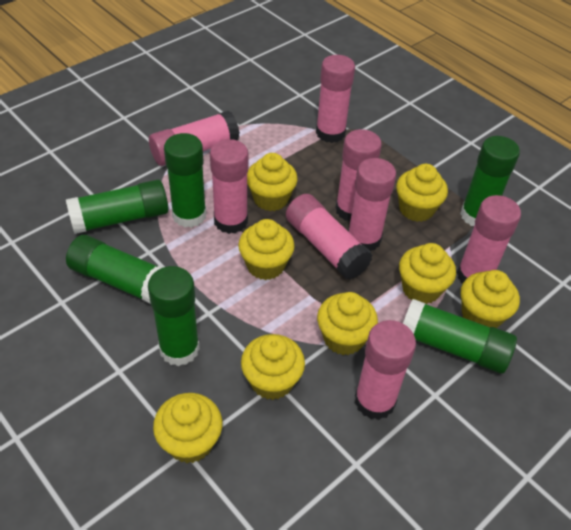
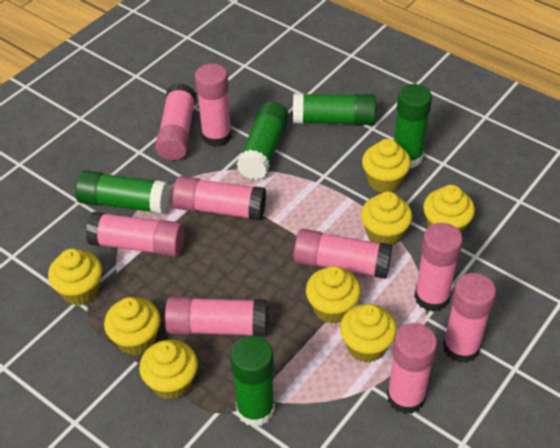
green glue stick: 6 -> 5
pink glue stick: 8 -> 9

